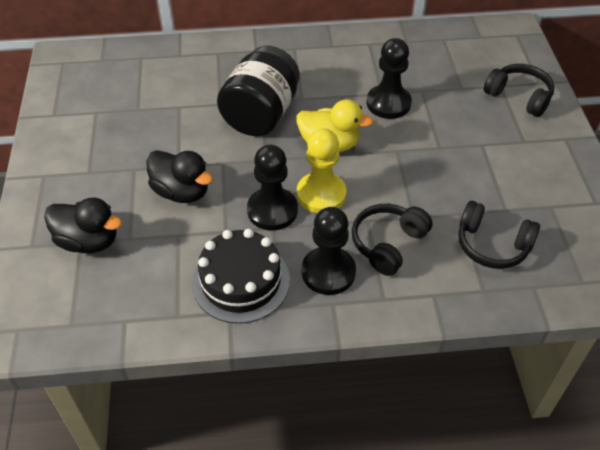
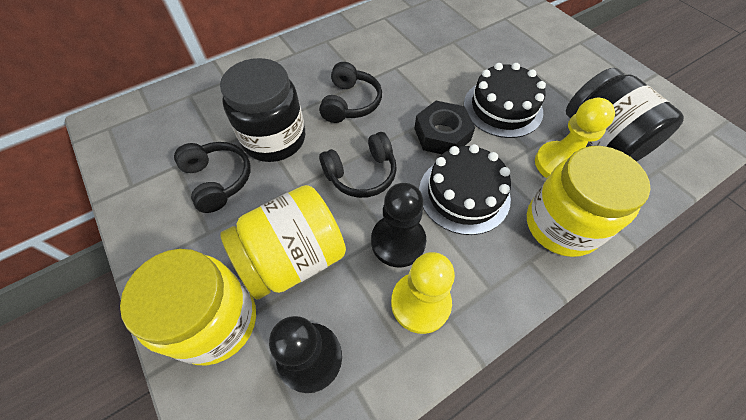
black cake: 1 -> 2
black duck: 2 -> 0
black jar: 1 -> 2
black nut: 0 -> 1
black pawn: 3 -> 2
yellow duck: 1 -> 0
yellow jar: 0 -> 3
yellow pawn: 1 -> 2

